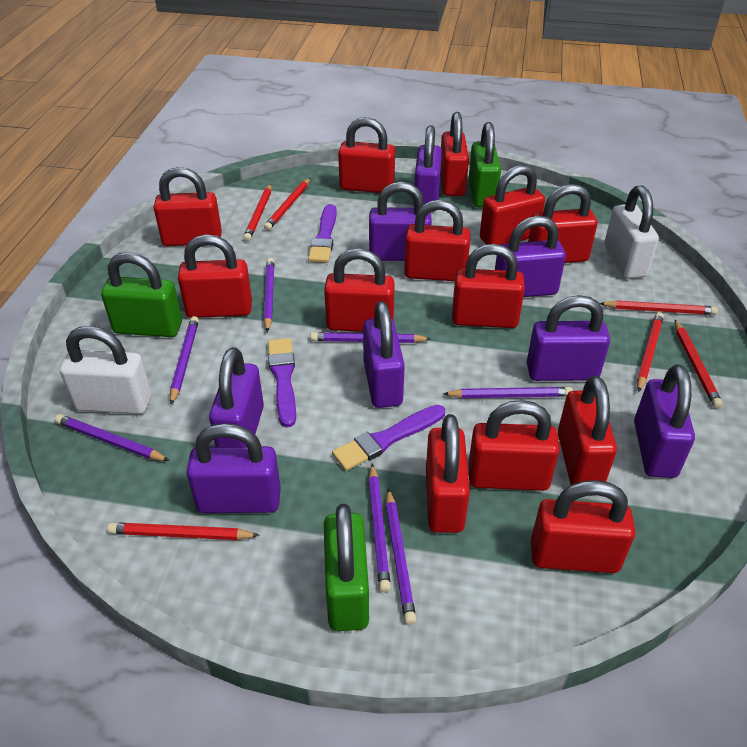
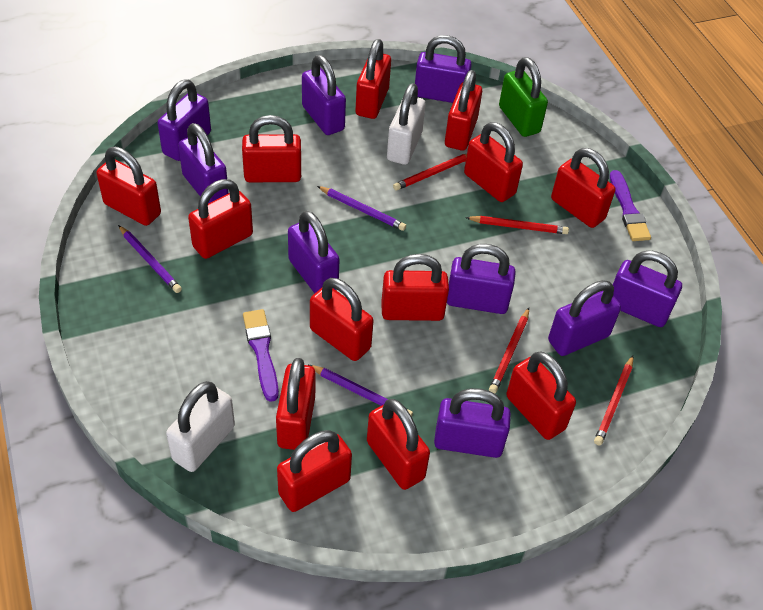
green padlock: 3 -> 1
purple brush: 3 -> 2
purple padlock: 8 -> 9
purple pencil: 7 -> 3
red pencil: 6 -> 4

